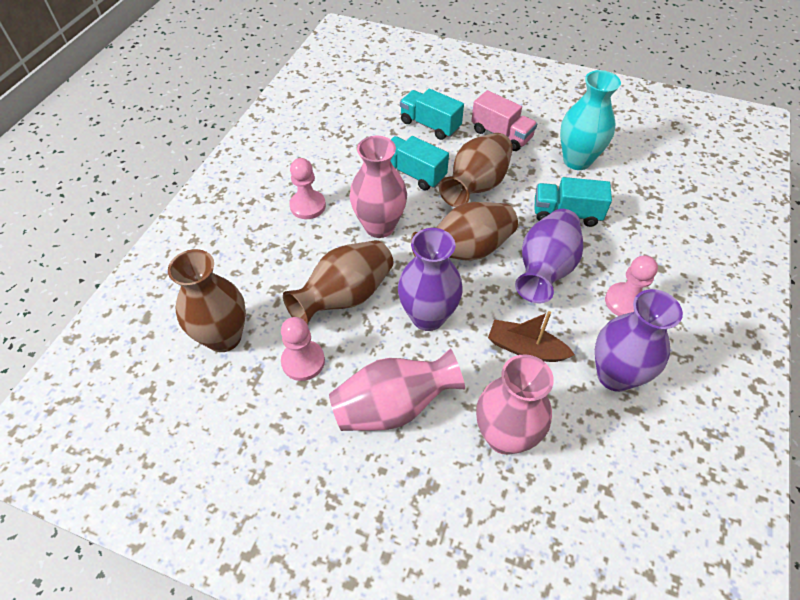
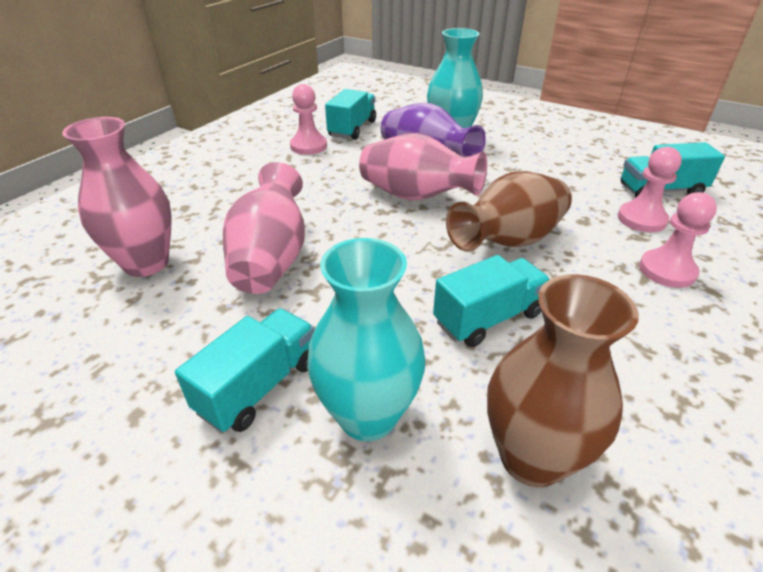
brown boat: 1 -> 0
brown vase: 4 -> 2
pink truck: 1 -> 0
purple vase: 3 -> 1
turquoise truck: 3 -> 4
turquoise vase: 1 -> 2

